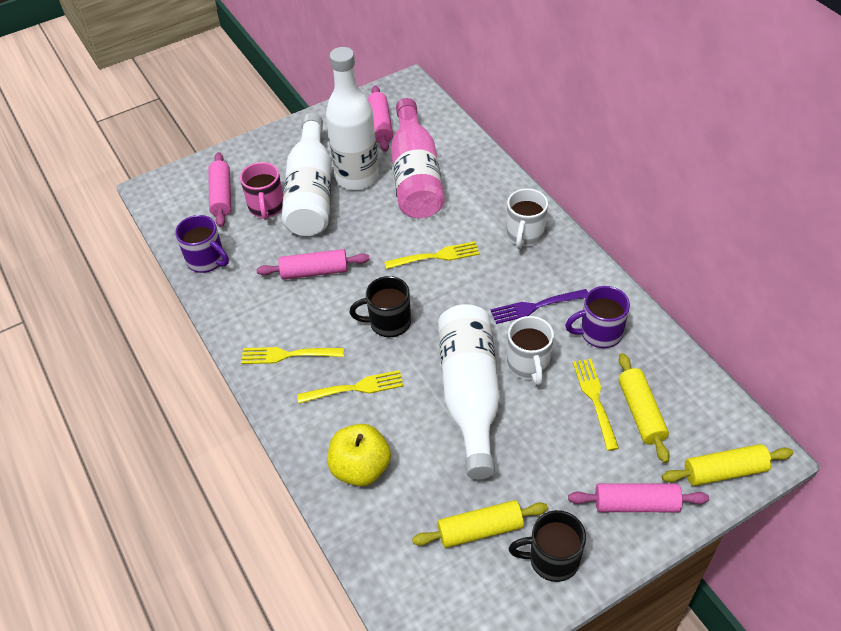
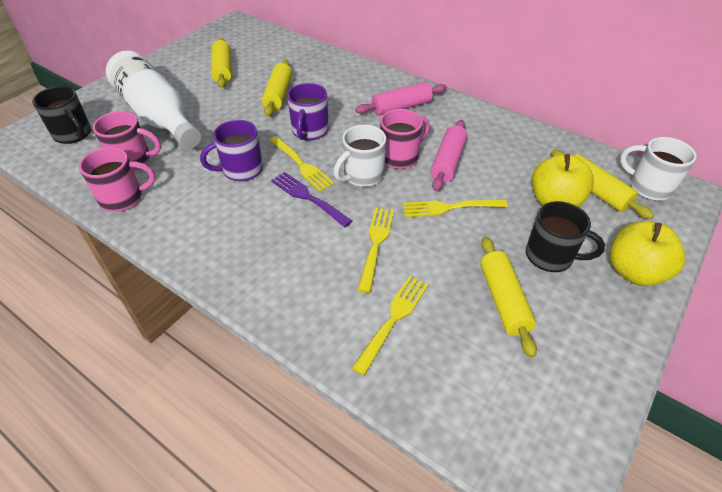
pink bottle: 1 -> 0
pink mug: 1 -> 3
pink rolling pin: 4 -> 2
white bottle: 3 -> 1
yellow apple: 1 -> 2
yellow rolling pin: 3 -> 4

